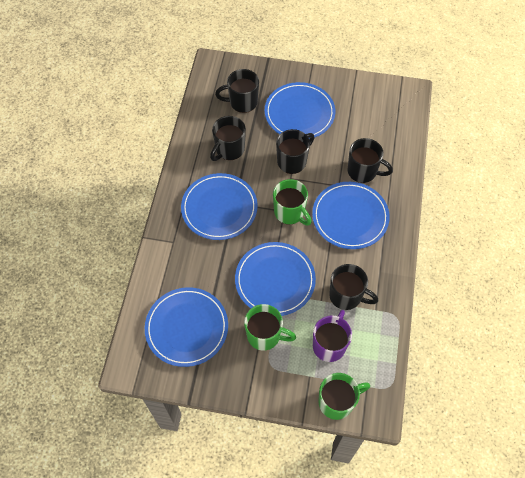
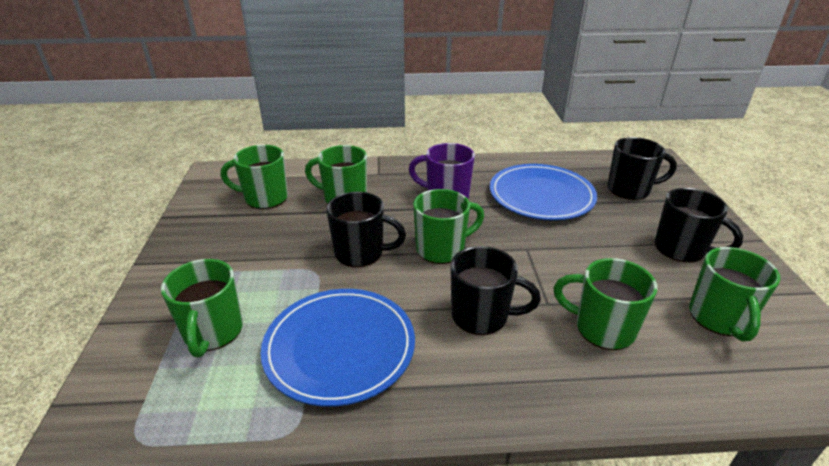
black mug: 5 -> 4
blue plate: 5 -> 2
green mug: 3 -> 6

